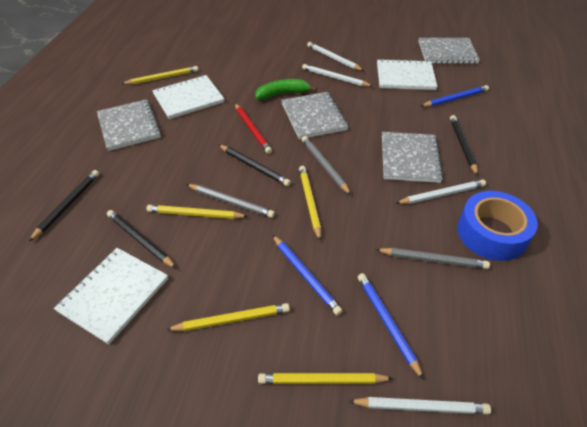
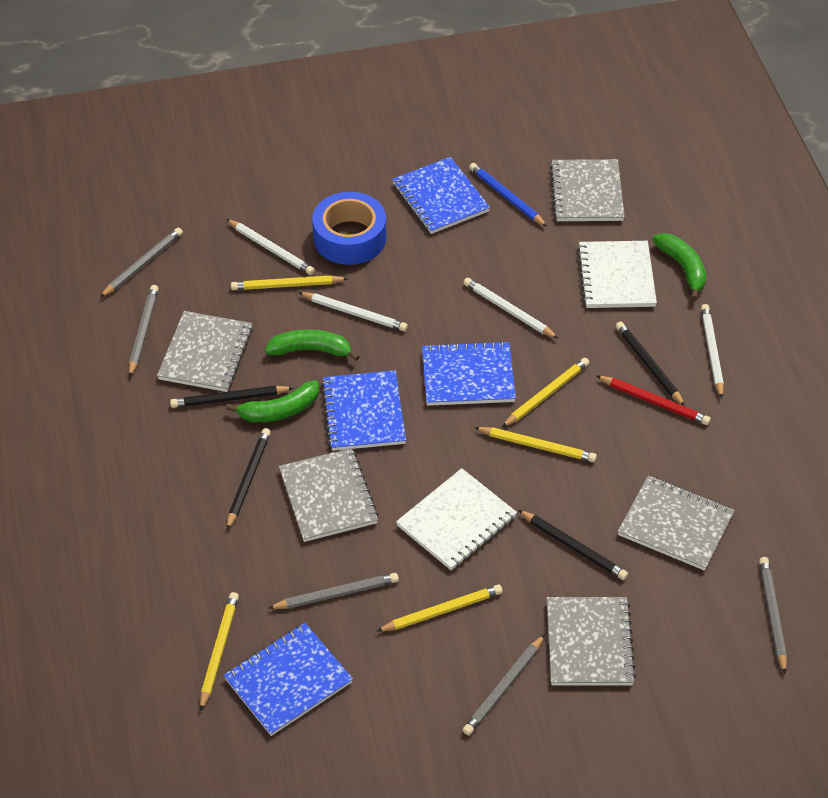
blue notebook: 0 -> 4
blue pencil: 3 -> 1
green banana: 1 -> 3
grey notebook: 4 -> 5
grey pencil: 3 -> 5
white notebook: 3 -> 2

